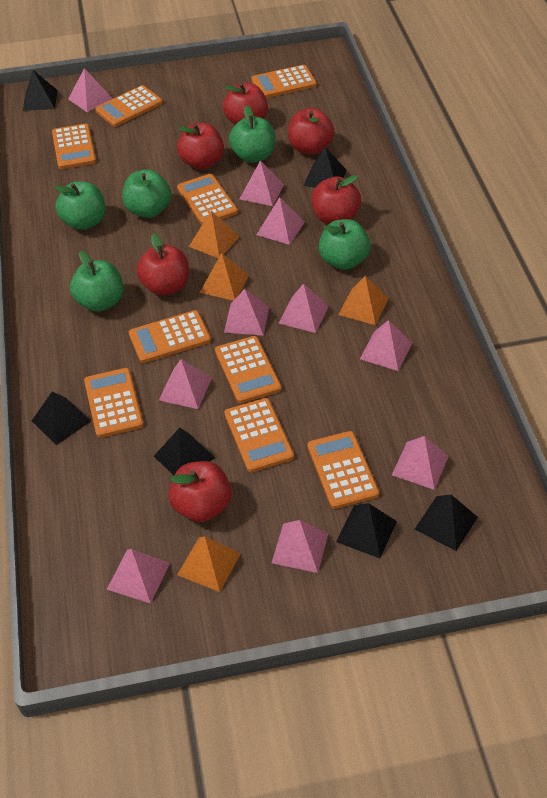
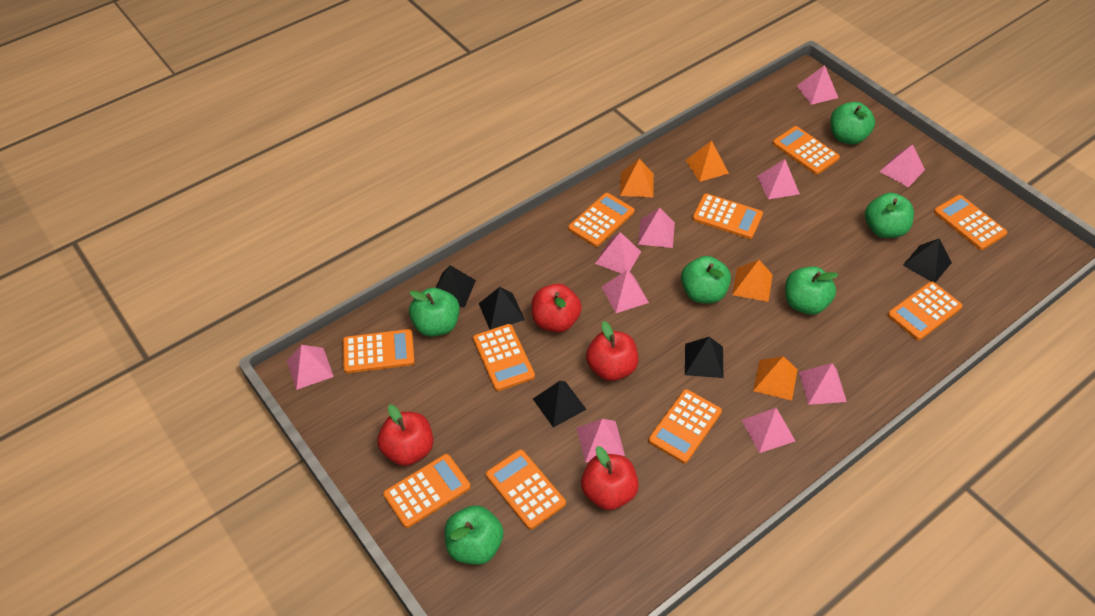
black pyramid: 6 -> 5
green apple: 5 -> 6
orange calculator: 9 -> 10
red apple: 6 -> 4

